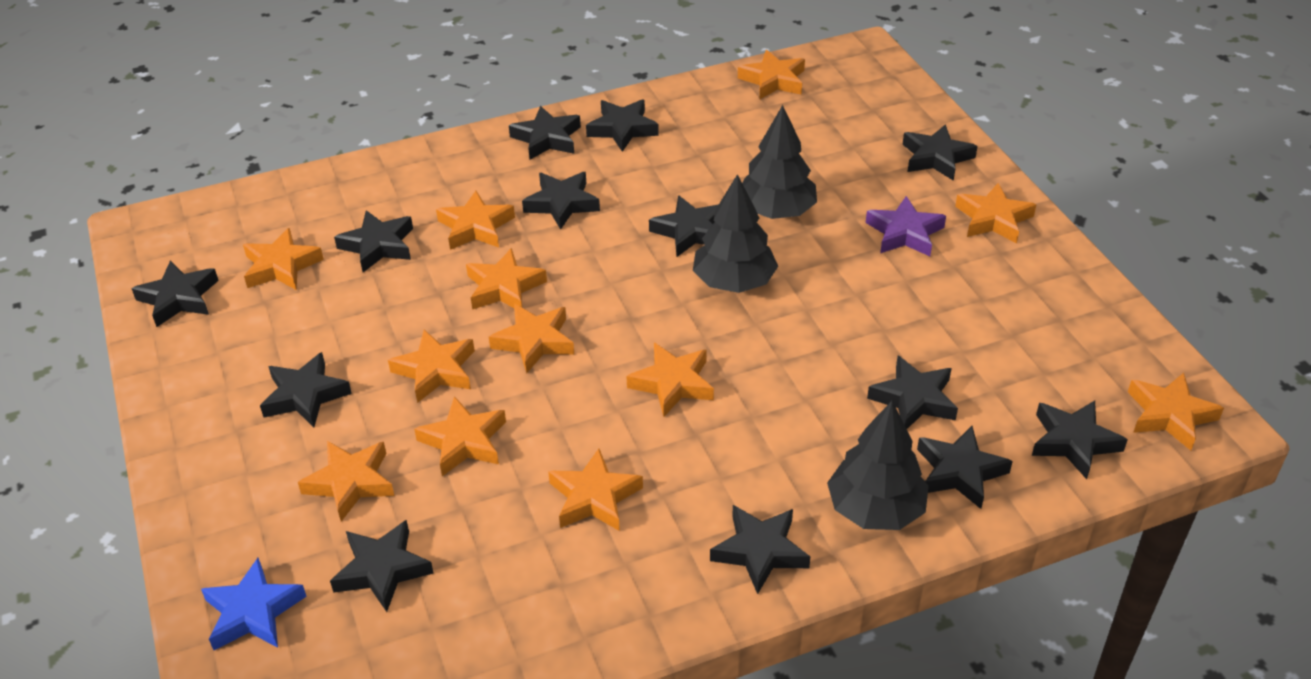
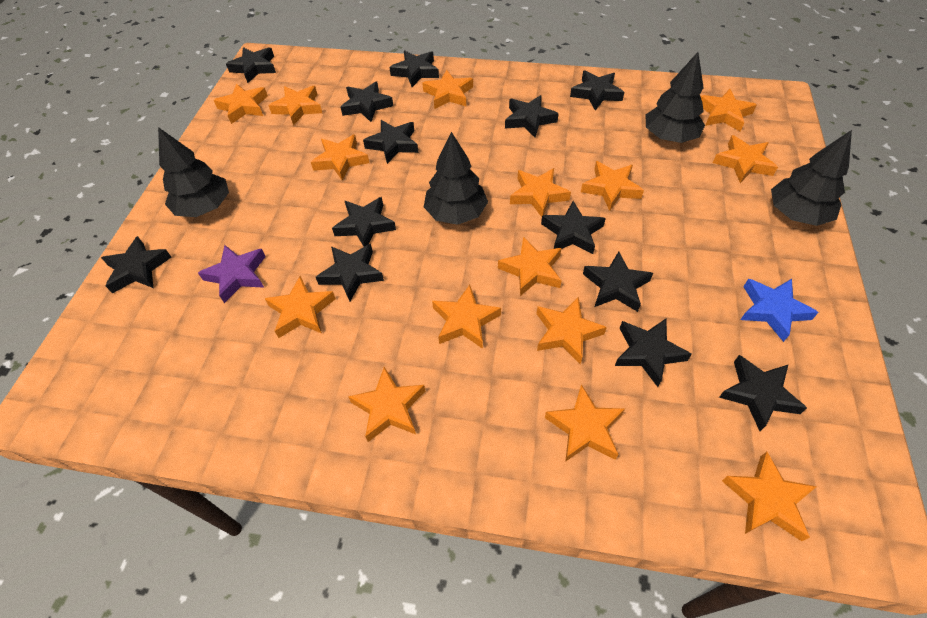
black tree: 3 -> 4
orange star: 12 -> 15

